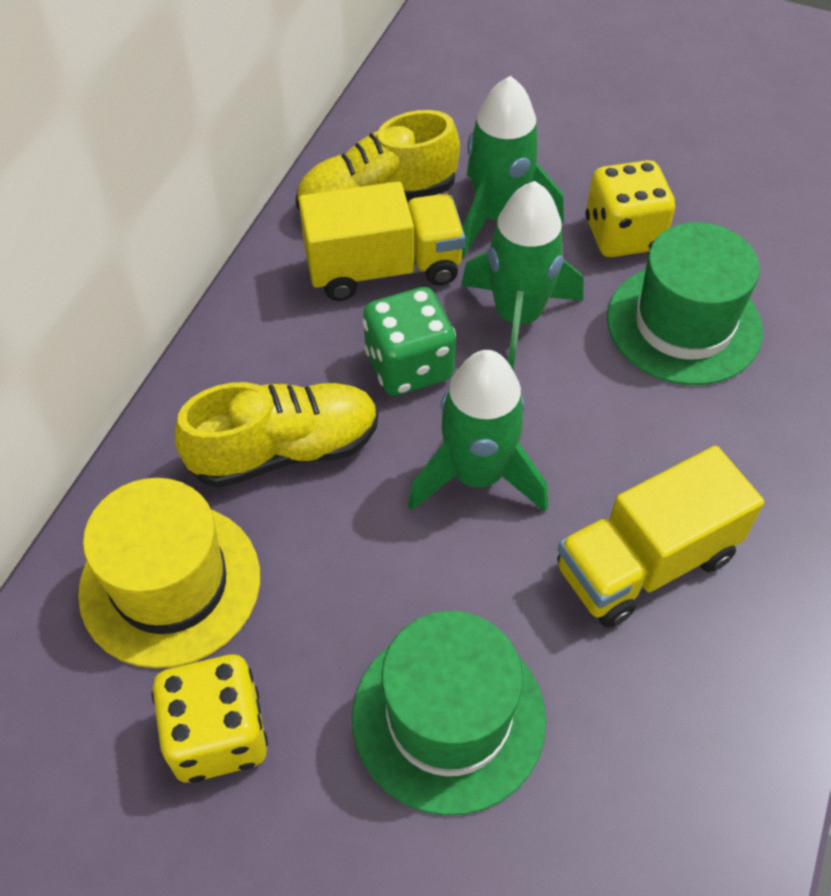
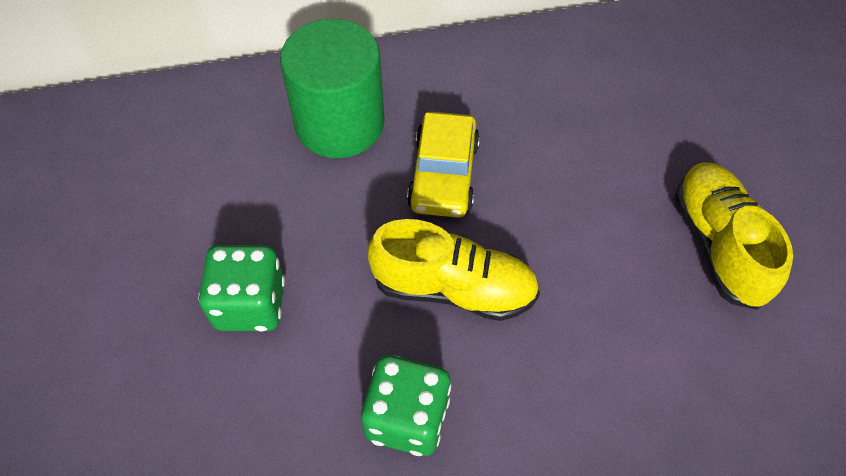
green cylinder: 0 -> 1
green dice: 1 -> 2
green hat: 2 -> 0
green rocket: 3 -> 0
yellow car: 0 -> 1
yellow dice: 2 -> 0
yellow hat: 1 -> 0
yellow truck: 2 -> 0

